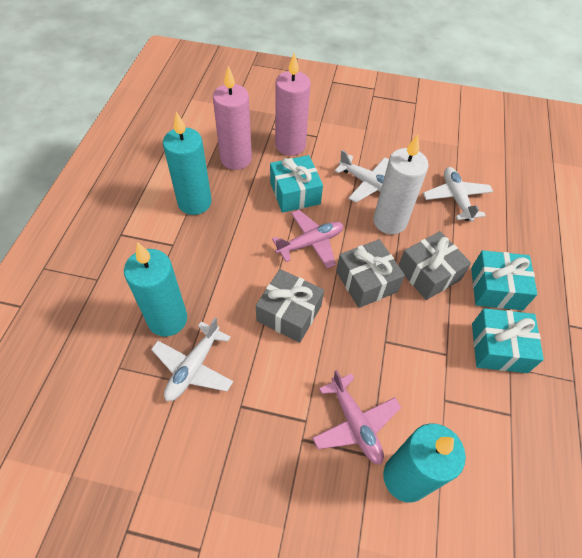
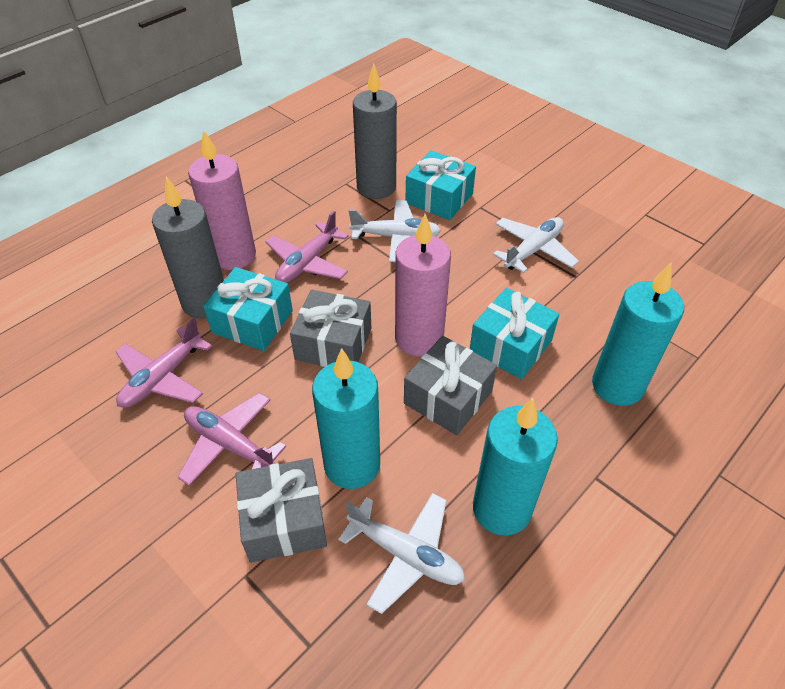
grey candle: 0 -> 2
pink plane: 2 -> 3
white candle: 1 -> 0

